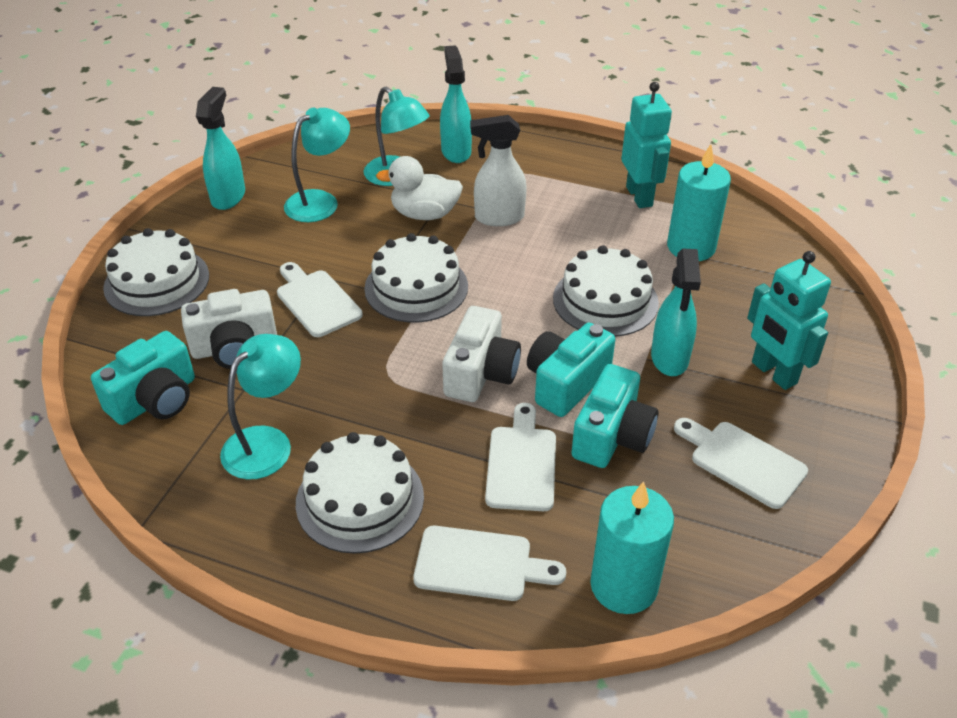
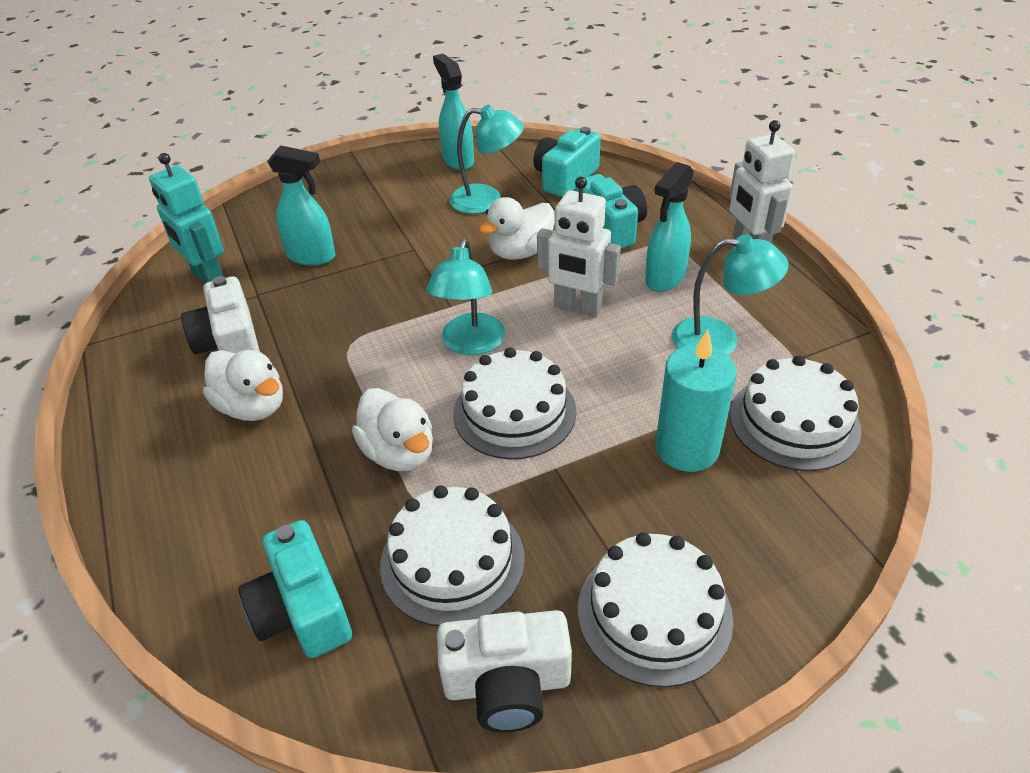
turquoise candle: 2 -> 1
turquoise robot: 2 -> 1
white cutting board: 4 -> 0
white duck: 1 -> 3
white robot: 0 -> 2
white spray bottle: 1 -> 0

